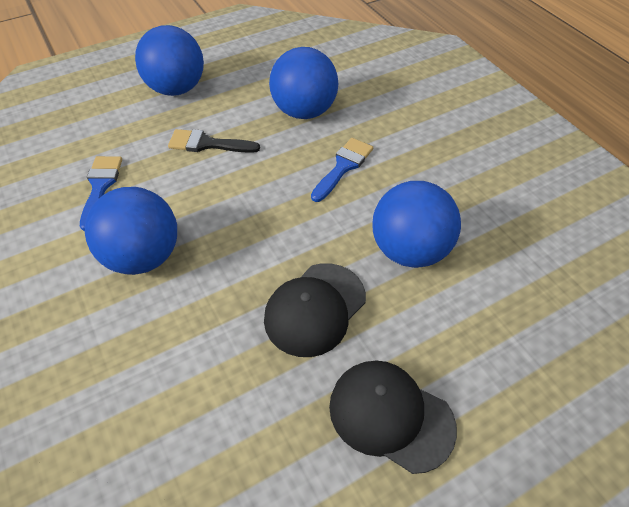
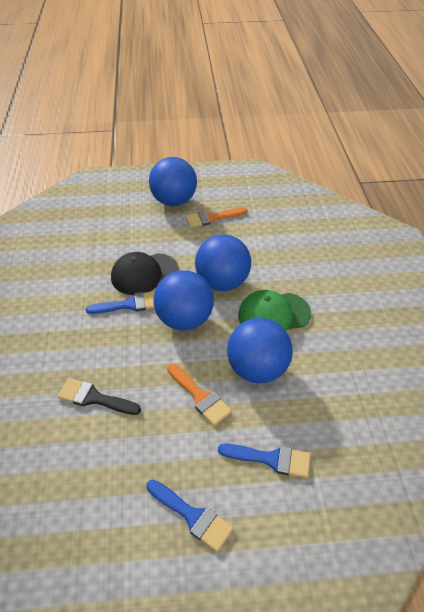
black cap: 2 -> 1
blue brush: 2 -> 3
green cap: 0 -> 1
orange brush: 0 -> 2

